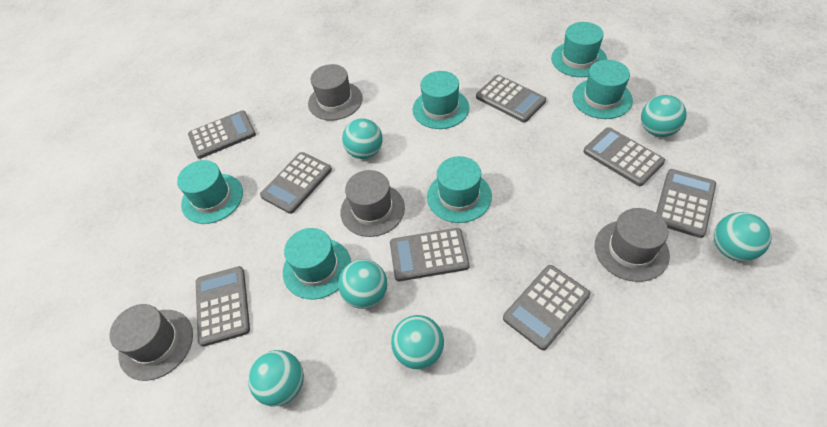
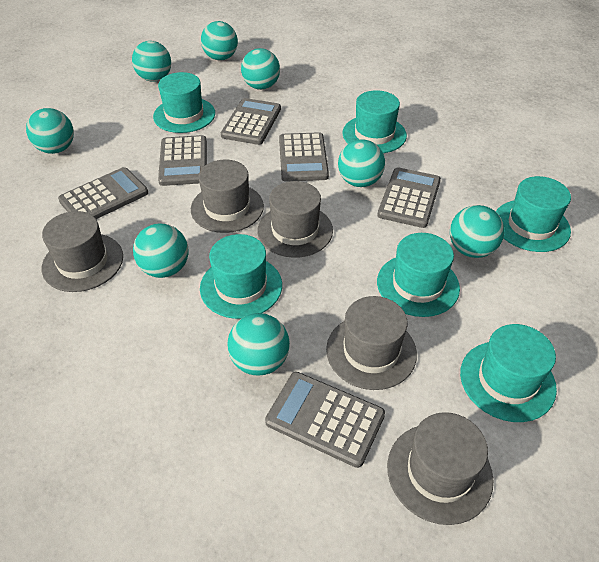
grey calculator: 8 -> 6
grey hat: 4 -> 5
turquoise ball: 6 -> 8

